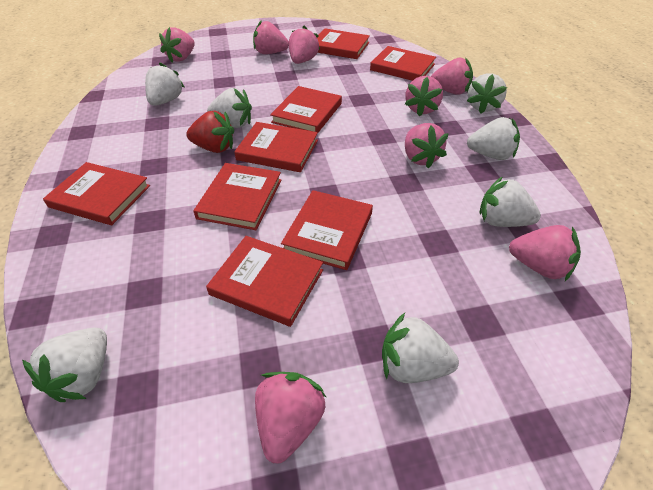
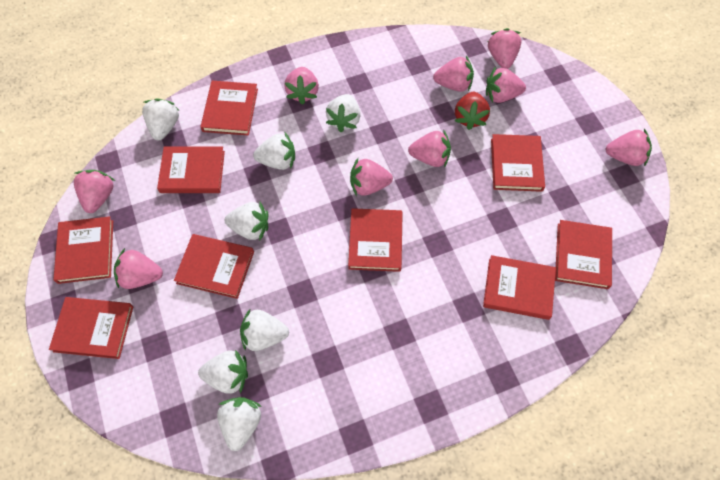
pink strawberry: 8 -> 9
red book: 8 -> 9

